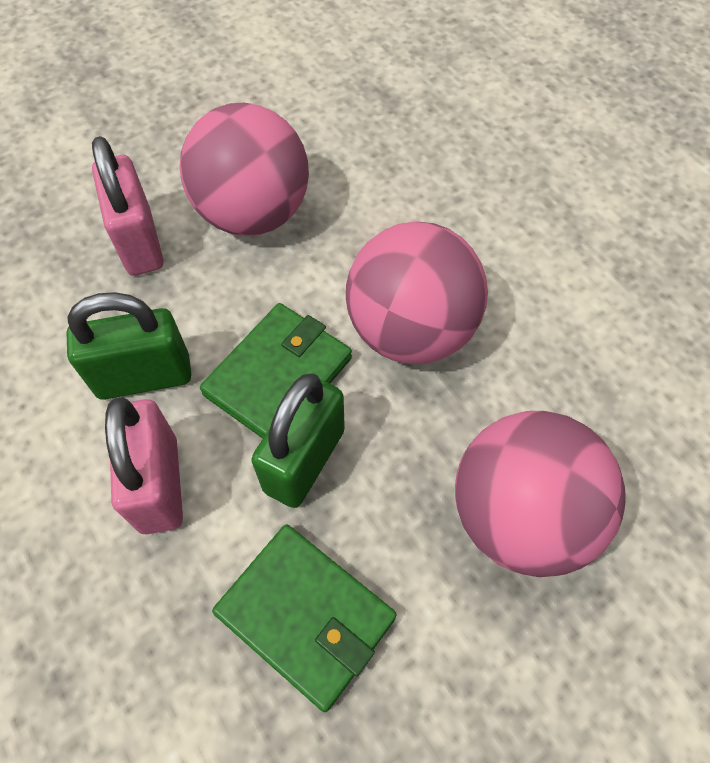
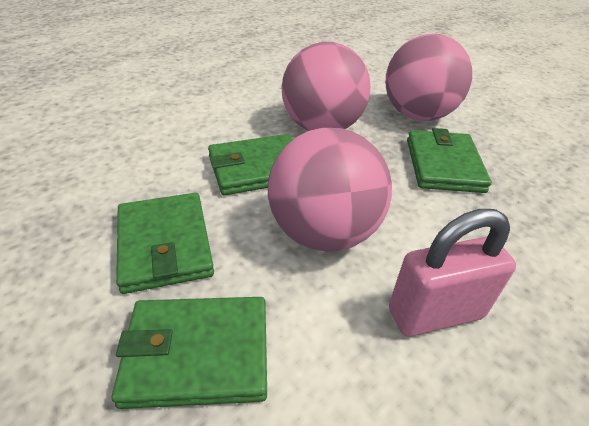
green padlock: 2 -> 0
green wallet: 2 -> 4
pink padlock: 2 -> 1

